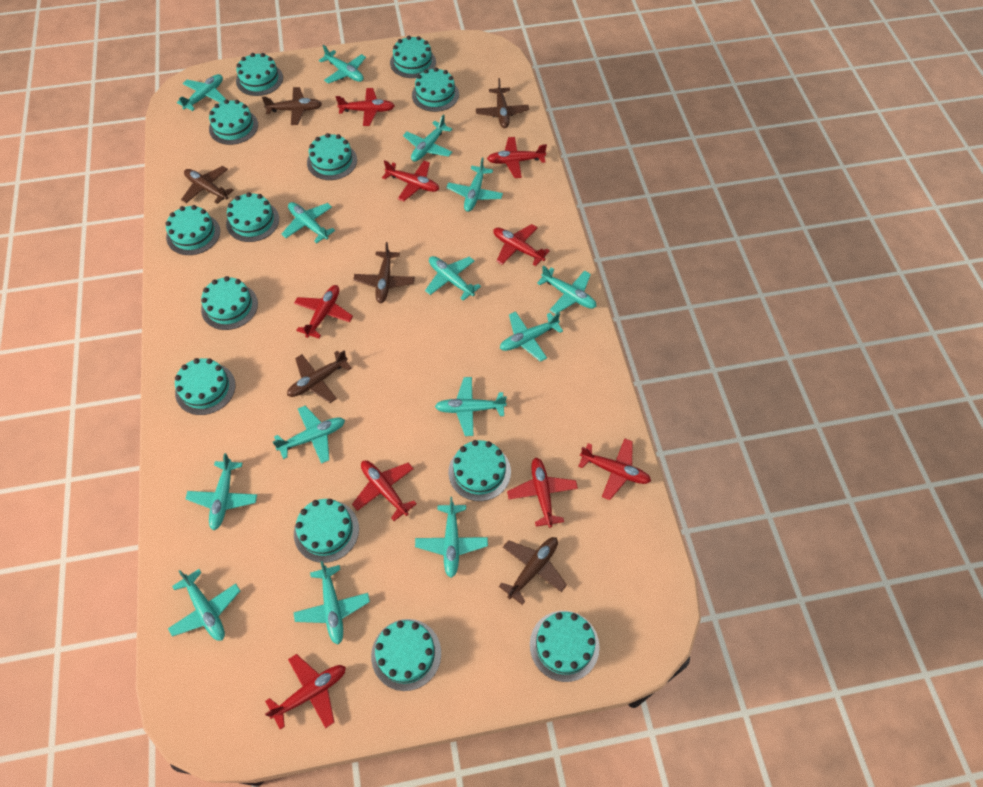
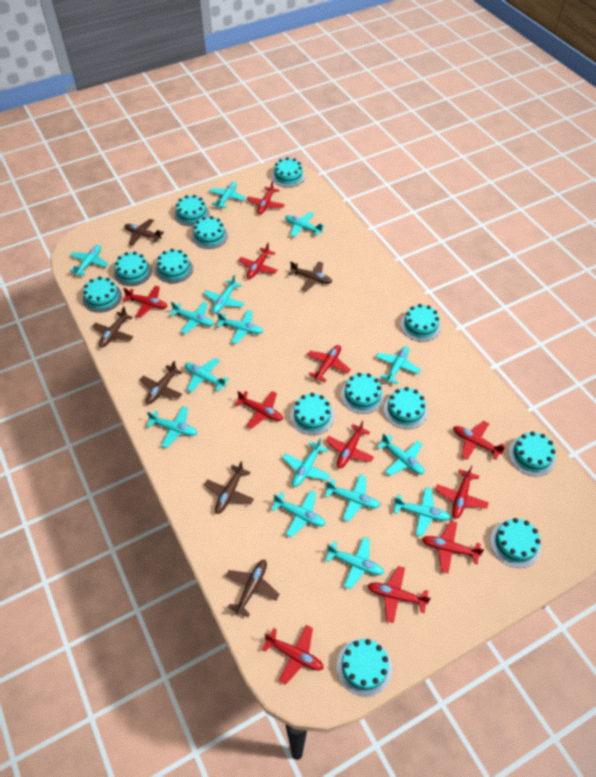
red plane: 9 -> 11
turquoise plane: 14 -> 15

